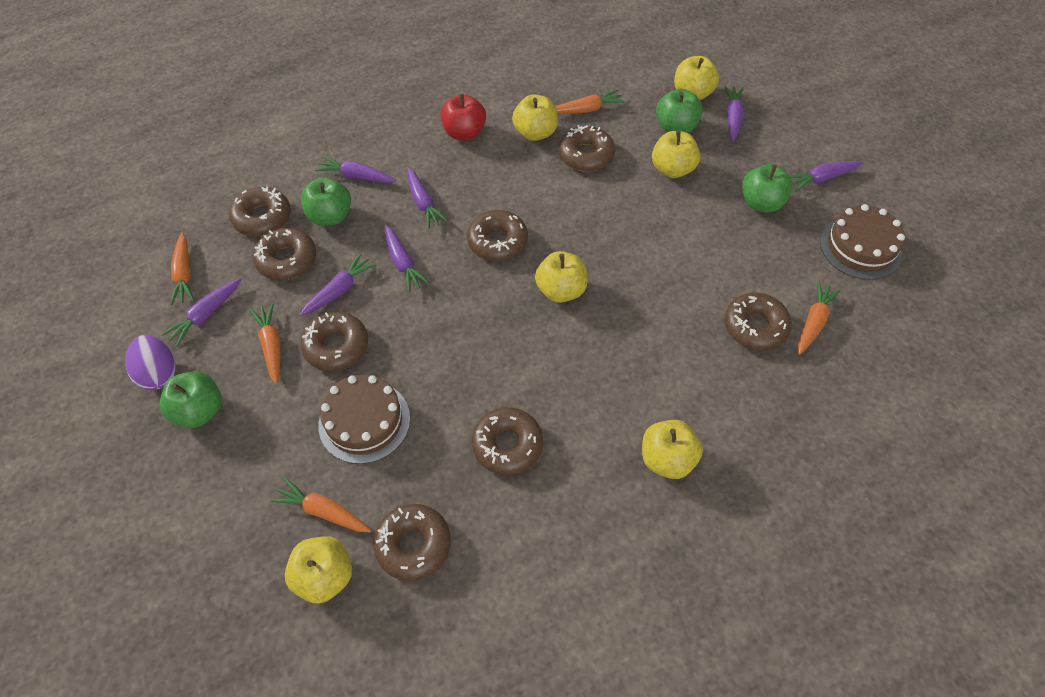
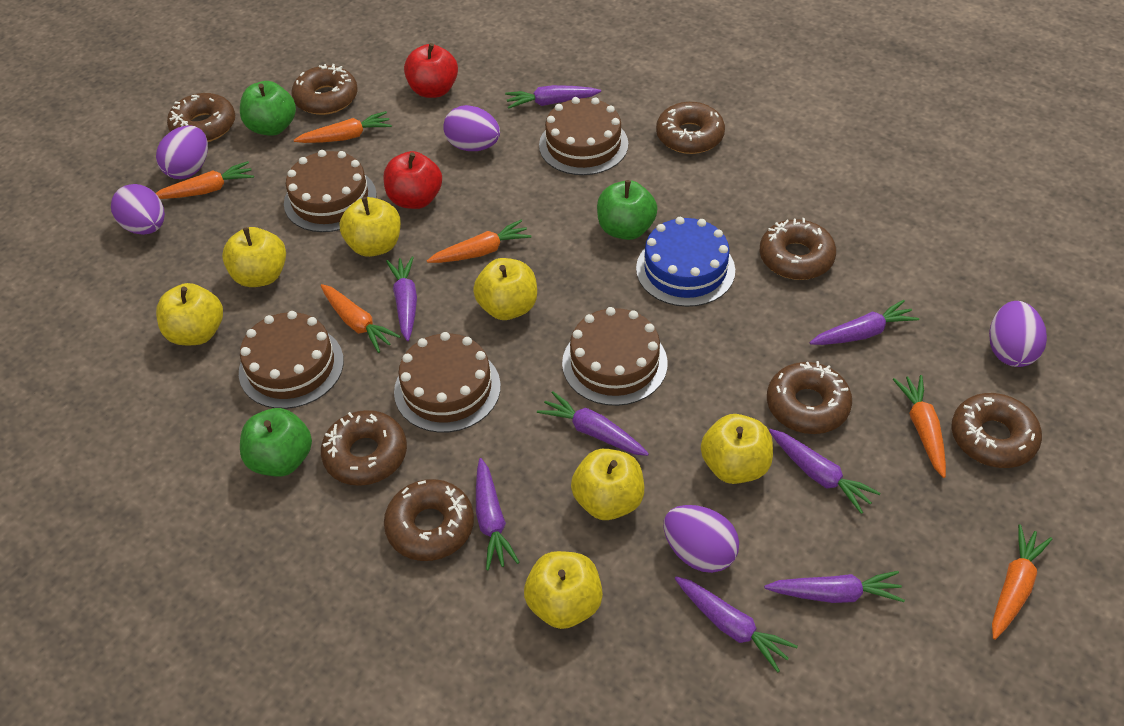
blue cake: 0 -> 1
brown cake: 2 -> 5
green apple: 4 -> 3
orange carrot: 5 -> 6
purple carrot: 7 -> 8
purple egg: 1 -> 5
red apple: 1 -> 2
yellow apple: 6 -> 7

